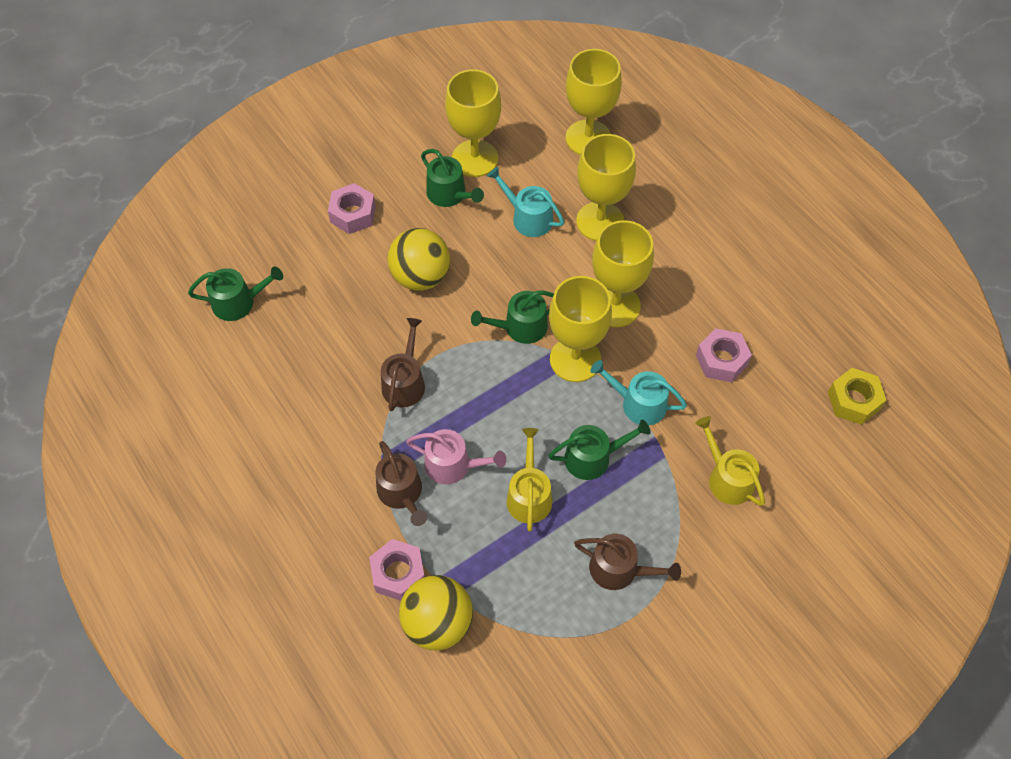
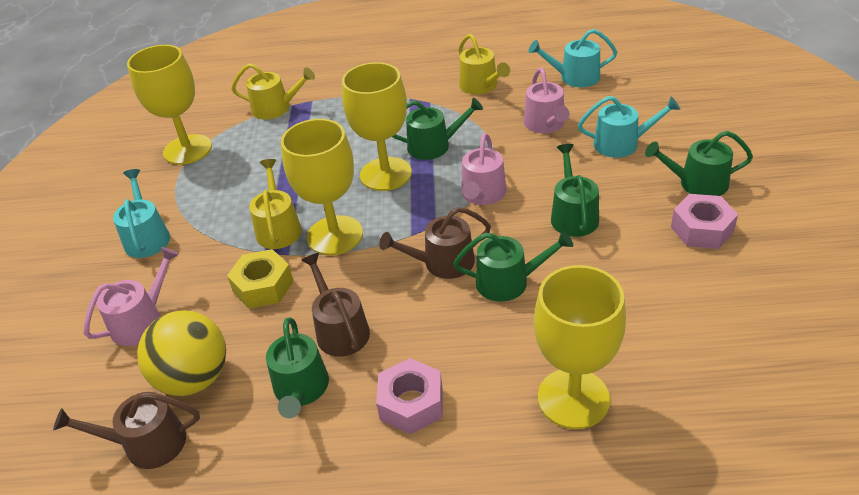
green watering can: 4 -> 5
pink nut: 3 -> 2
pink watering can: 1 -> 3
turquoise watering can: 2 -> 3
yellow ball: 2 -> 1
yellow goblet: 5 -> 4
yellow watering can: 2 -> 3

